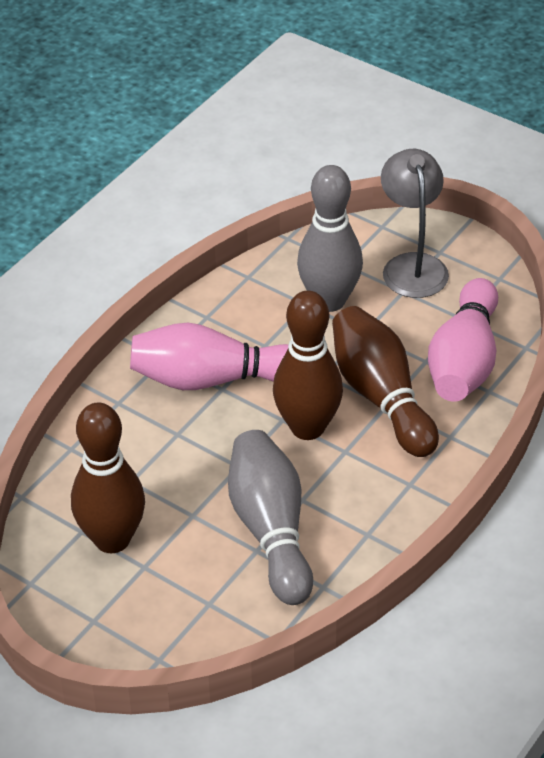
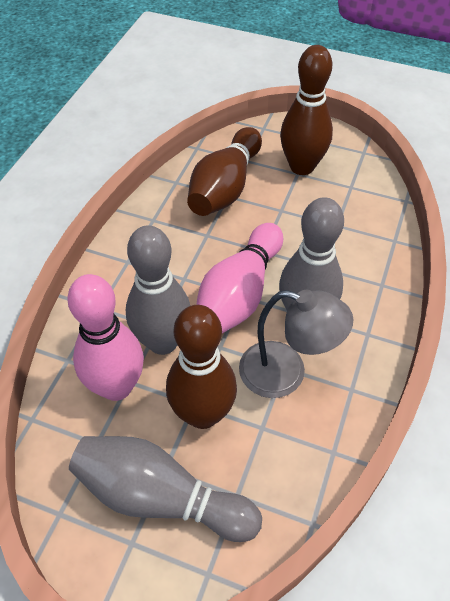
grey bowling pin: 2 -> 3

